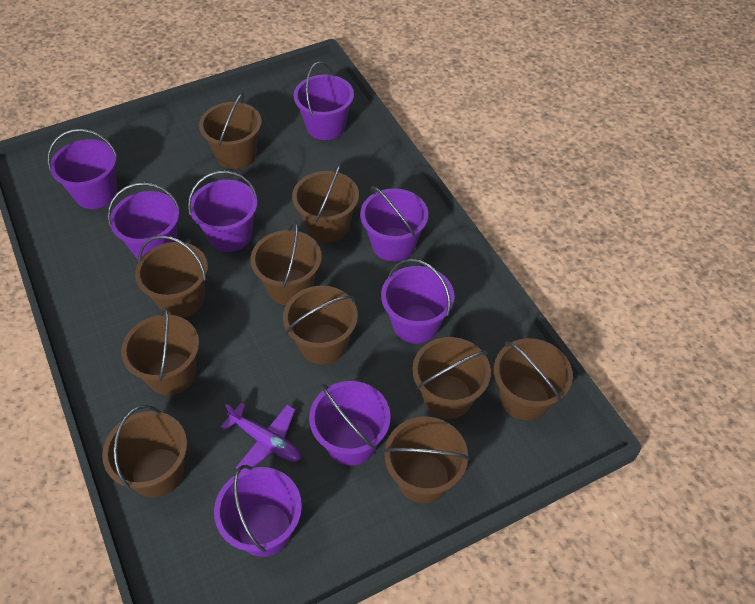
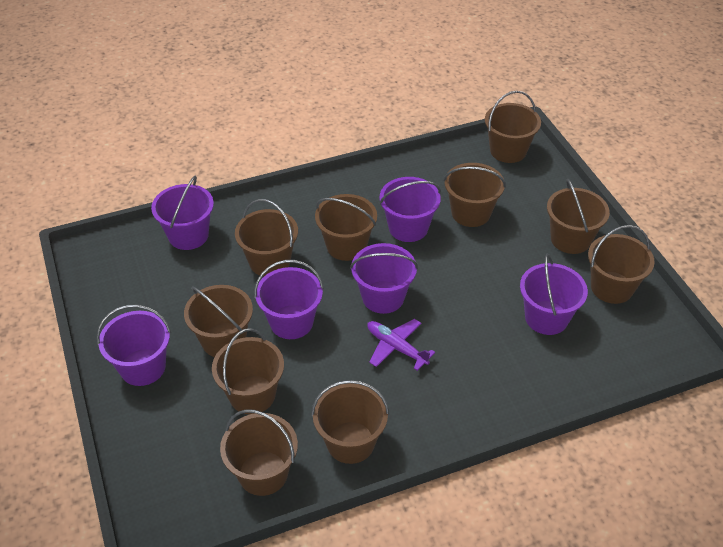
purple bucket: 8 -> 6

